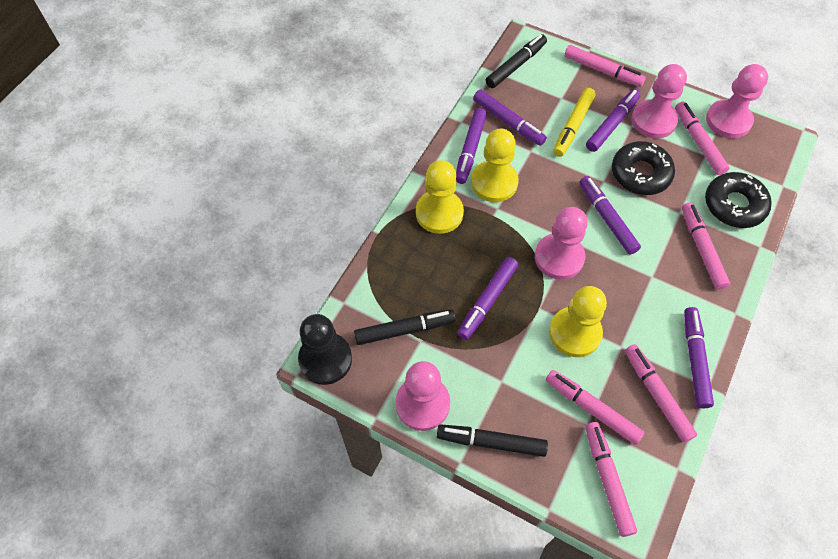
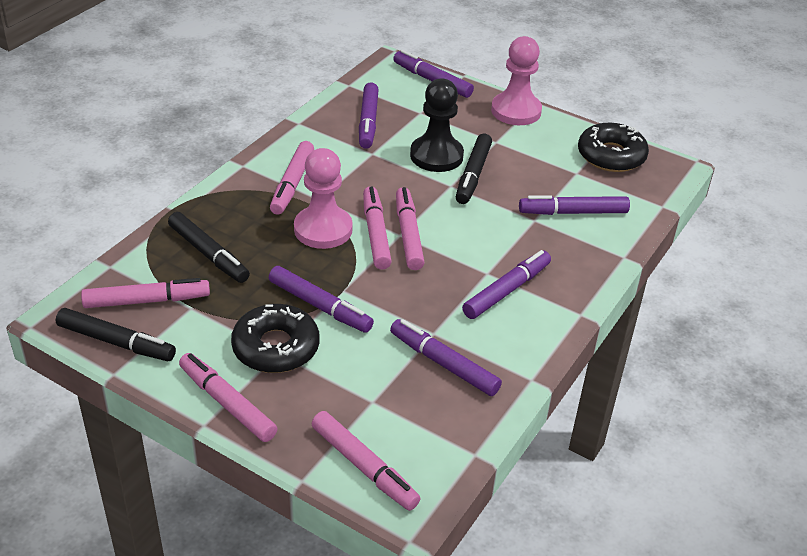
pink pawn: 4 -> 2
yellow marker: 1 -> 0
yellow pawn: 3 -> 0

